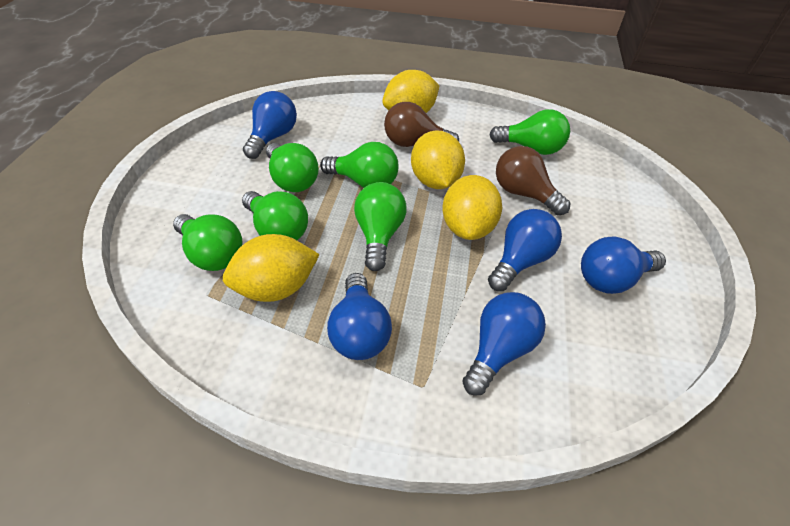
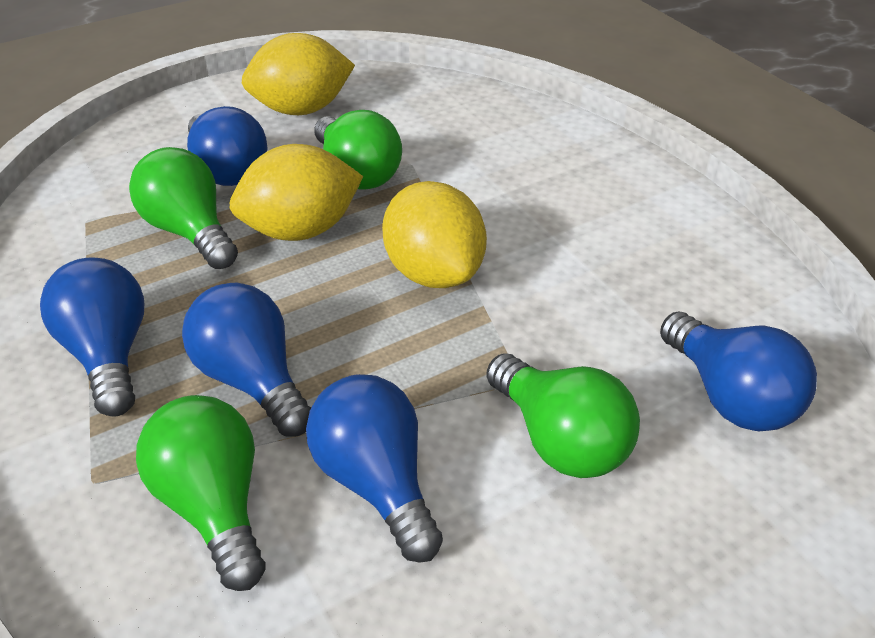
brown light bulb: 2 -> 0
green light bulb: 6 -> 4
yellow lemon: 4 -> 3

